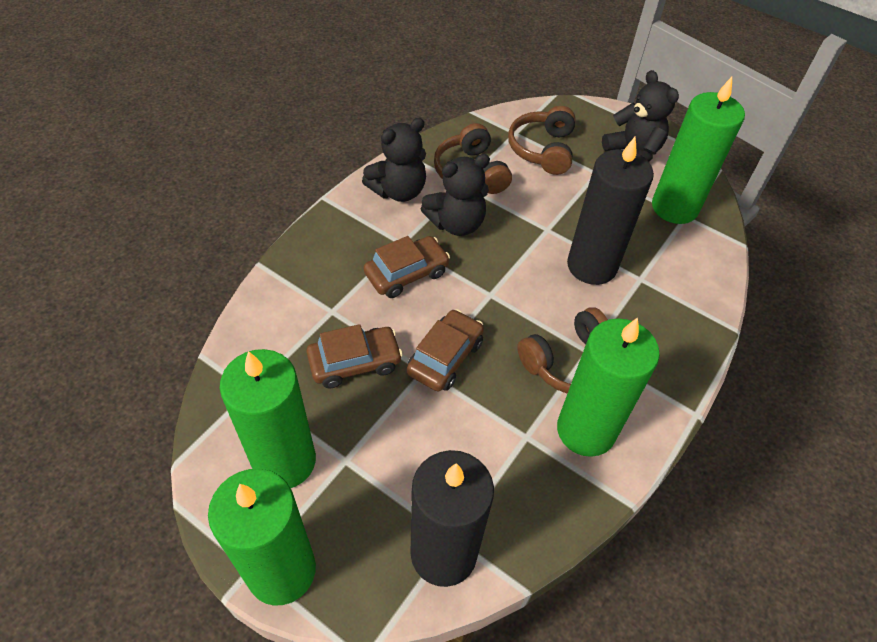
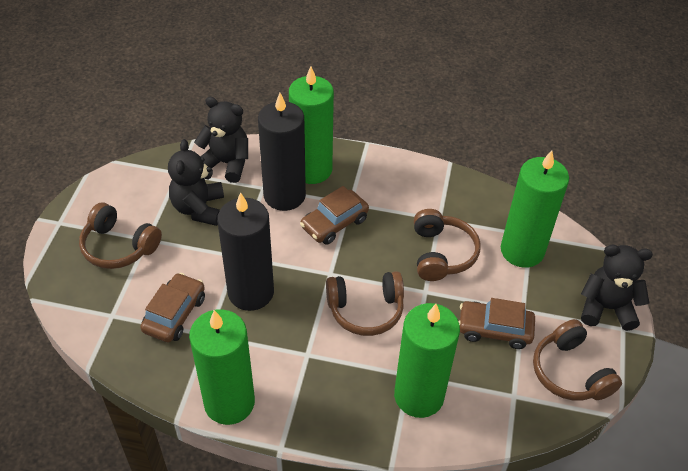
brown headphones: 3 -> 4

